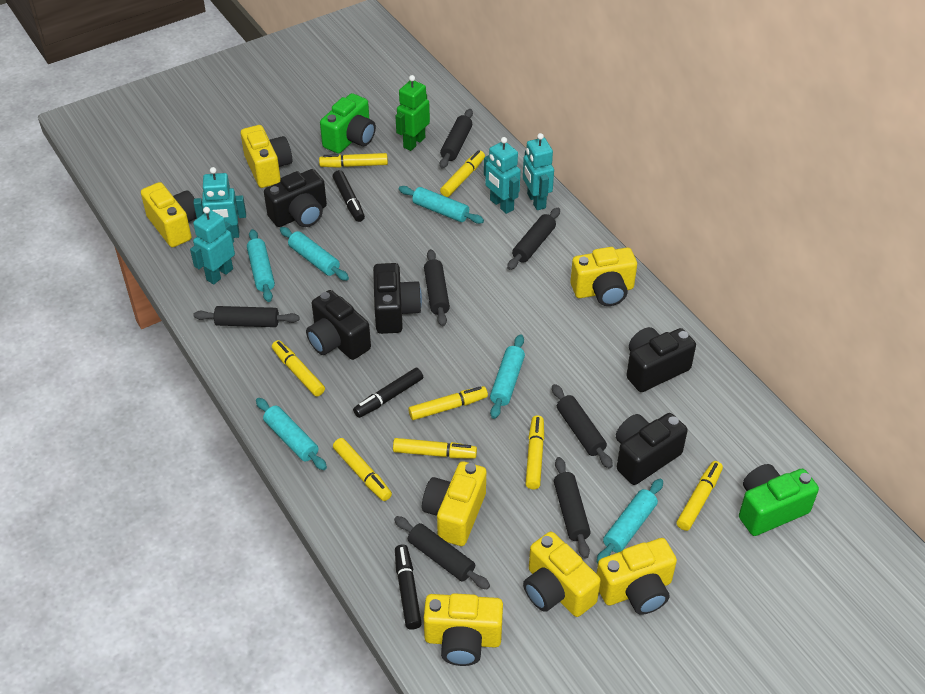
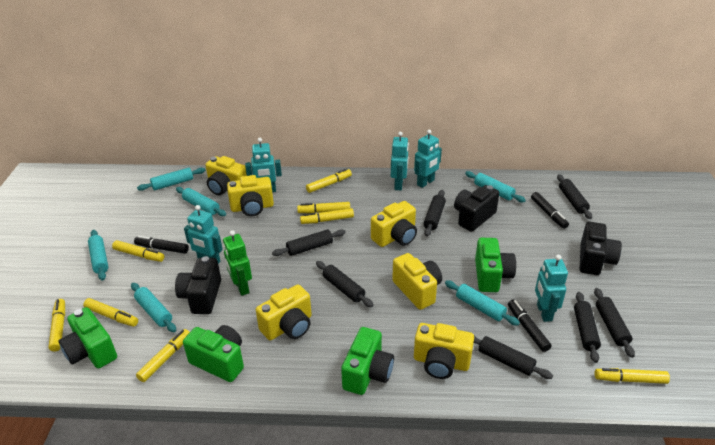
black camera: 5 -> 3
green camera: 2 -> 4
turquoise robot: 4 -> 5
yellow camera: 7 -> 6

